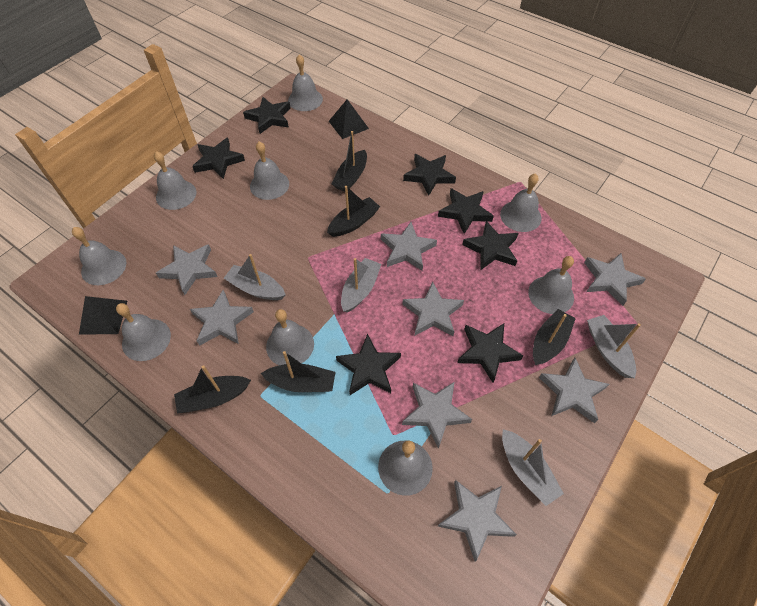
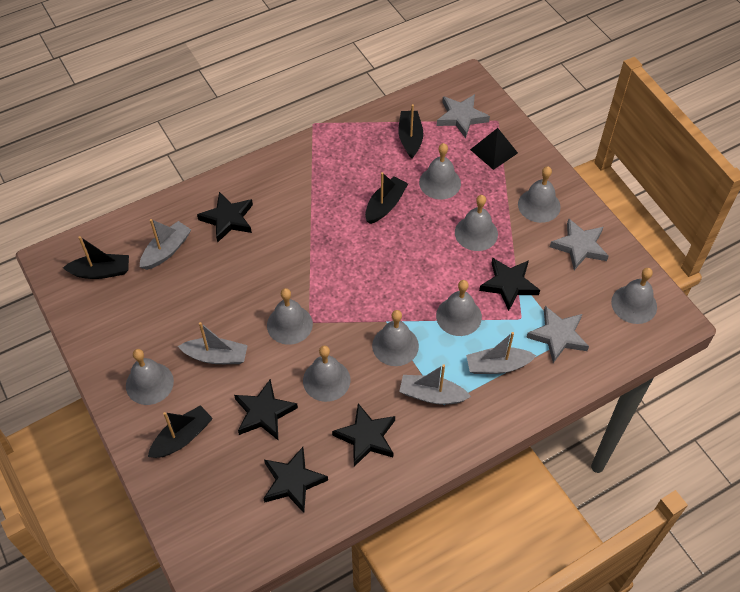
black boat: 5 -> 4
black pyramid: 2 -> 1
black star: 7 -> 5
grey star: 8 -> 3

